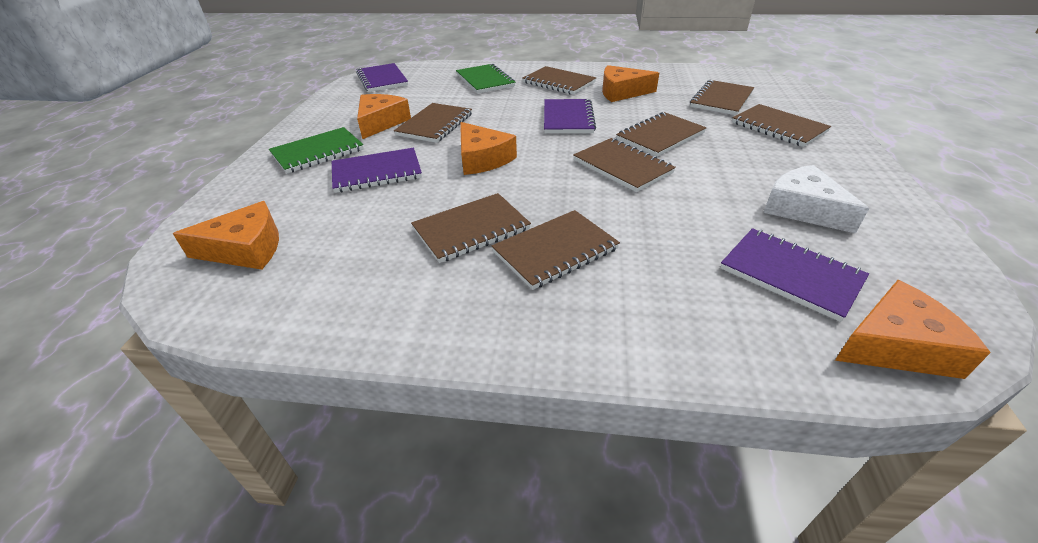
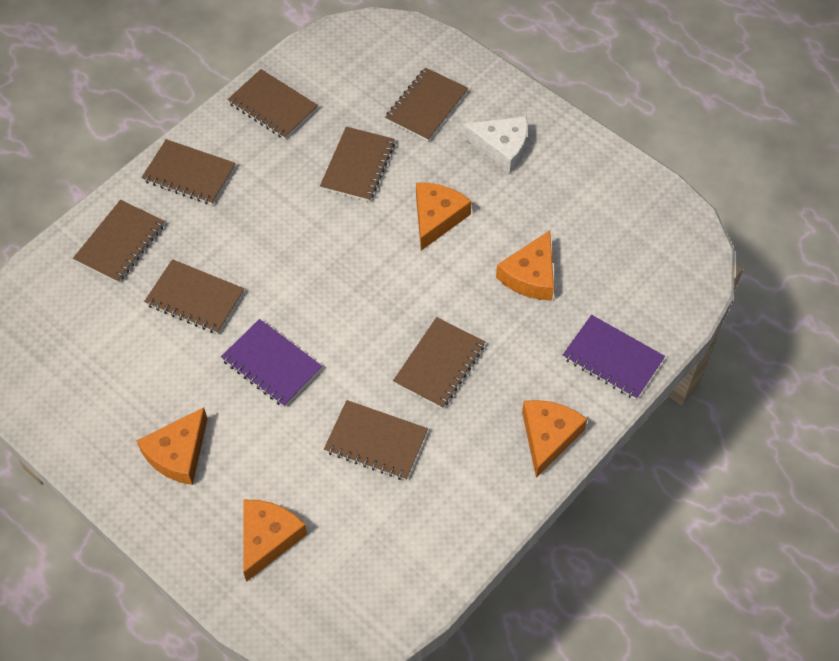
green notebook: 2 -> 0
purple notebook: 4 -> 2

